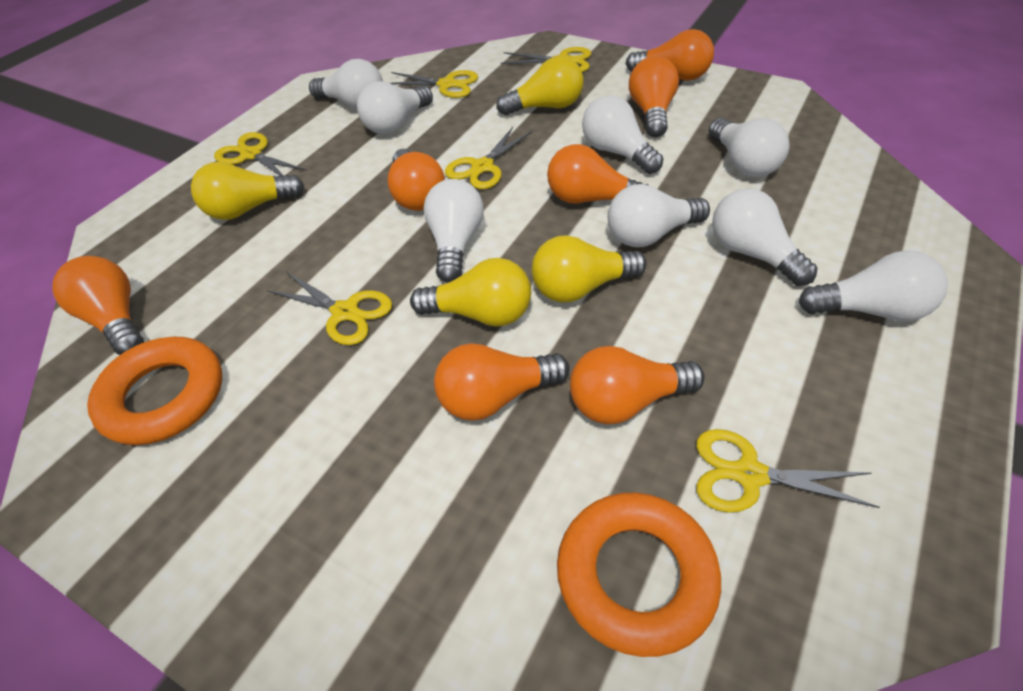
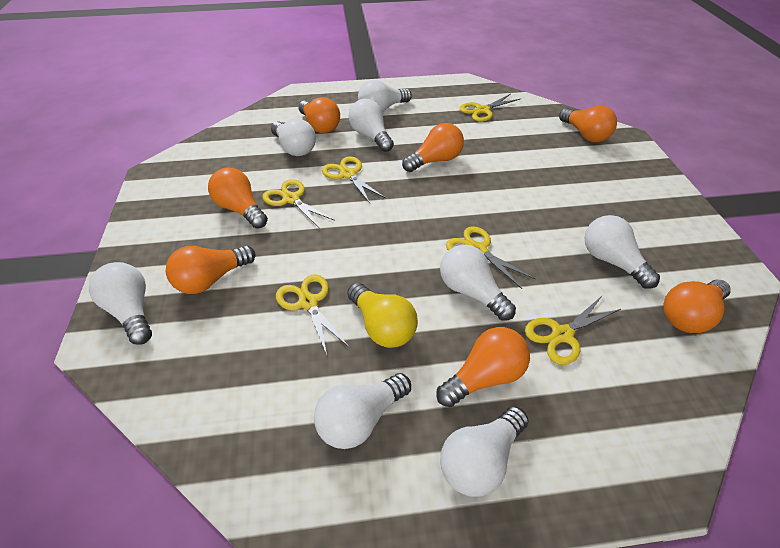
orange ring: 2 -> 0
yellow light bulb: 4 -> 1

